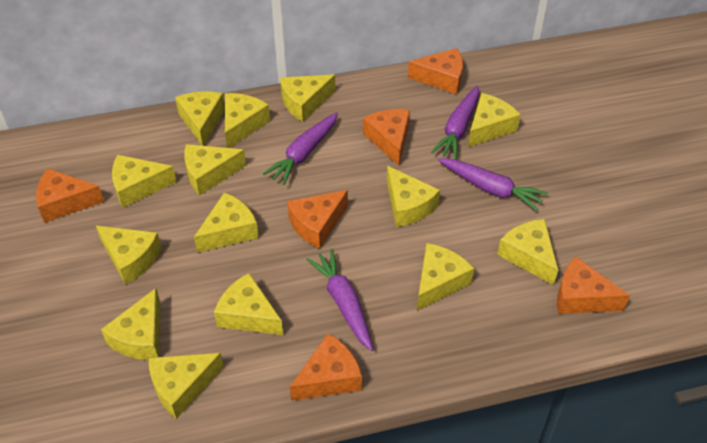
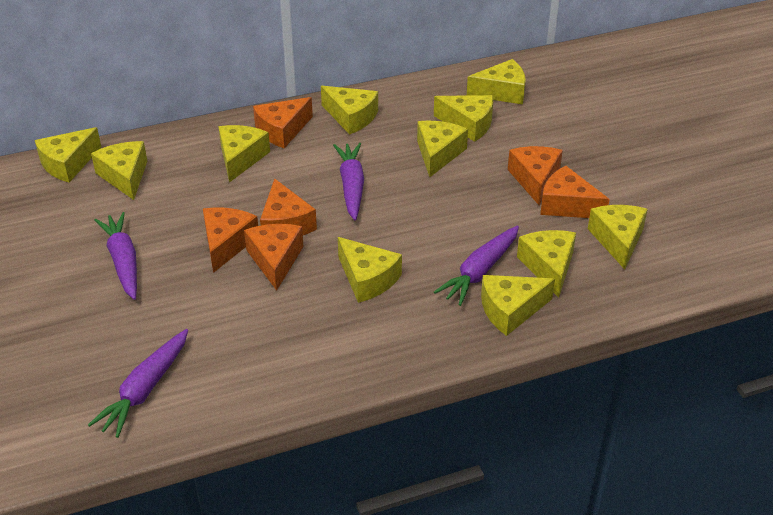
yellow cheese: 14 -> 11

